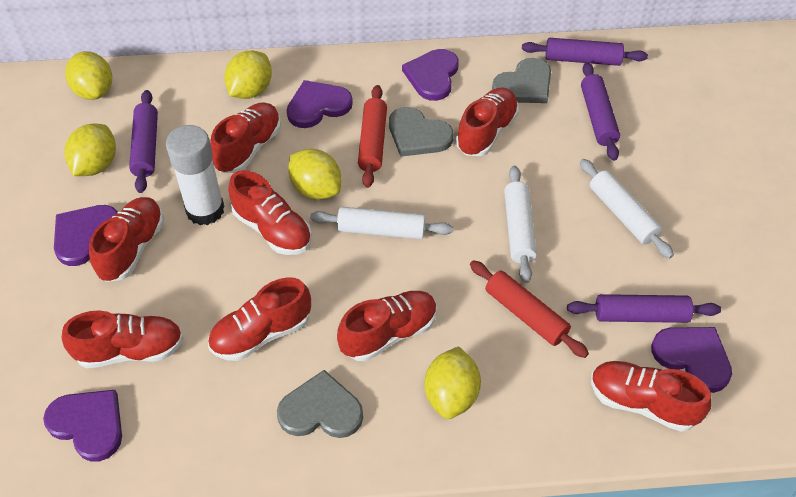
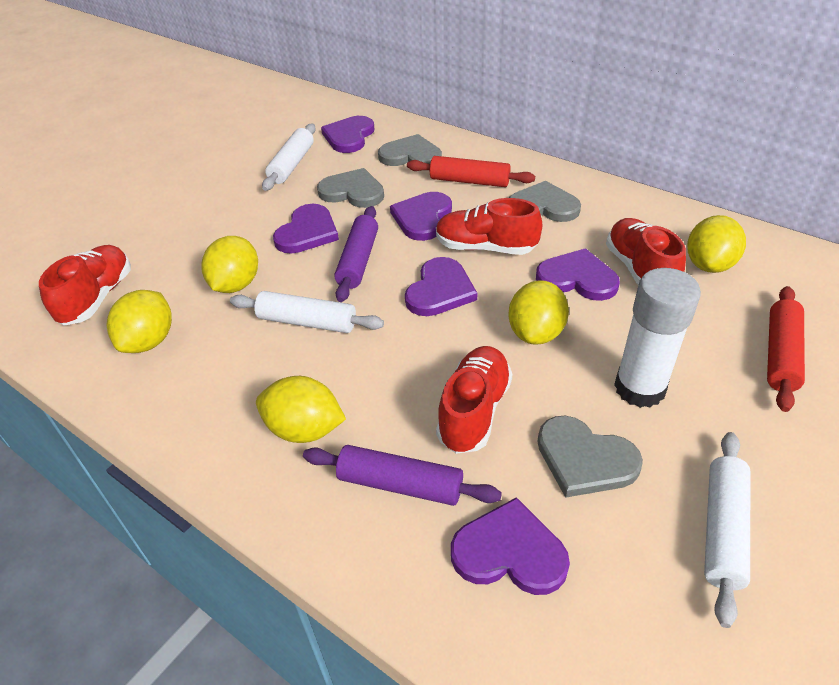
grey heart: 3 -> 4
purple heart: 5 -> 6
purple rolling pin: 4 -> 2
red shoe: 8 -> 4

